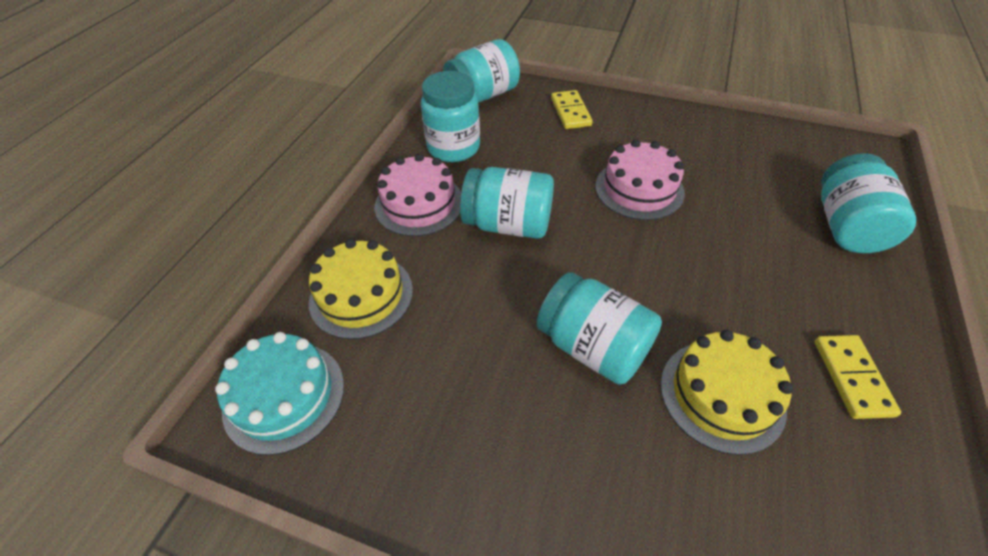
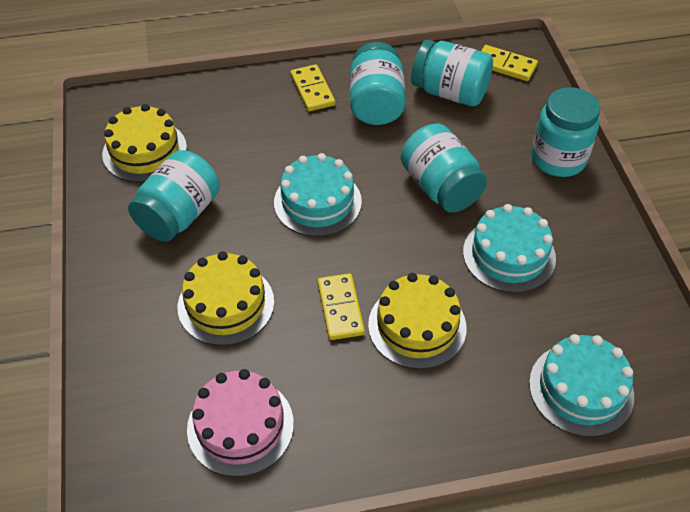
pink cake: 2 -> 1
turquoise cake: 1 -> 3
yellow cake: 2 -> 3
yellow domino: 2 -> 3

